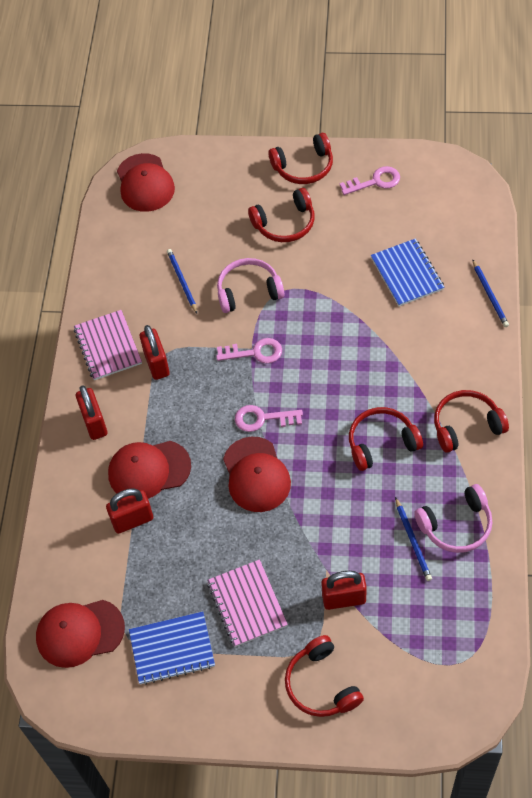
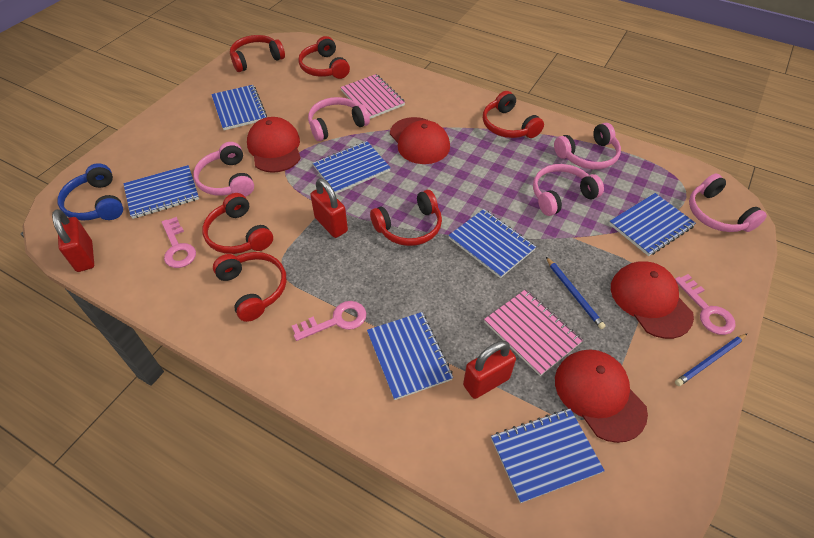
blue headphones: 0 -> 1
blue notebook: 2 -> 7
blue pencil: 3 -> 2
pink headphones: 2 -> 5
red headphones: 5 -> 6
red padlock: 4 -> 3

